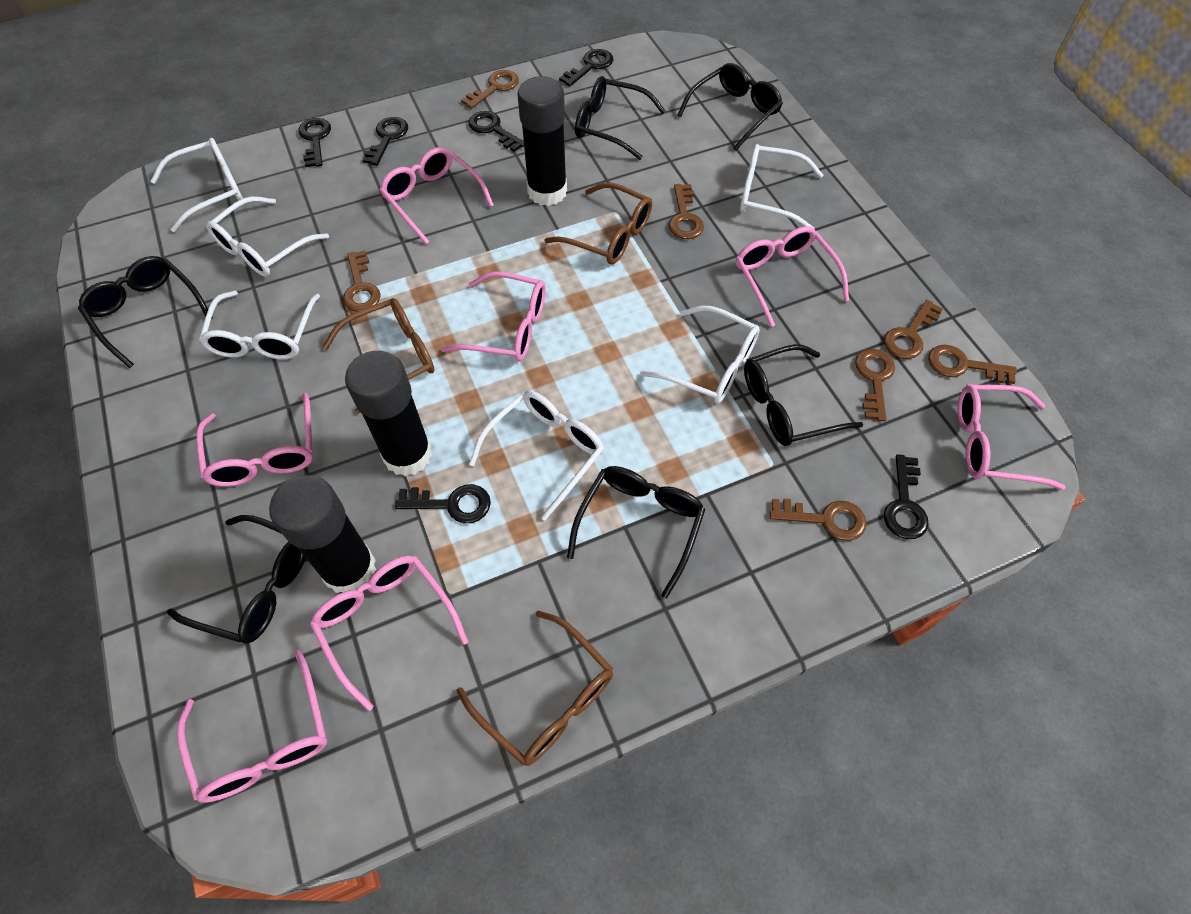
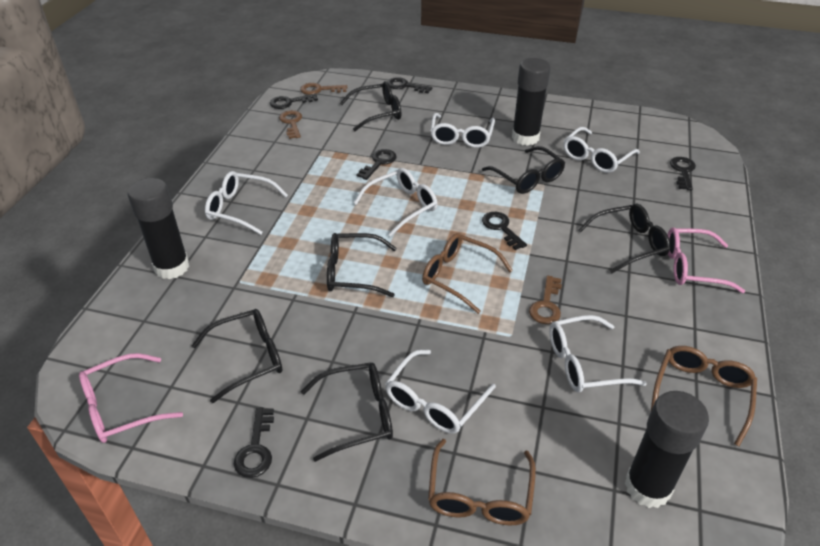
brown key: 7 -> 3
pink glasses: 7 -> 2

